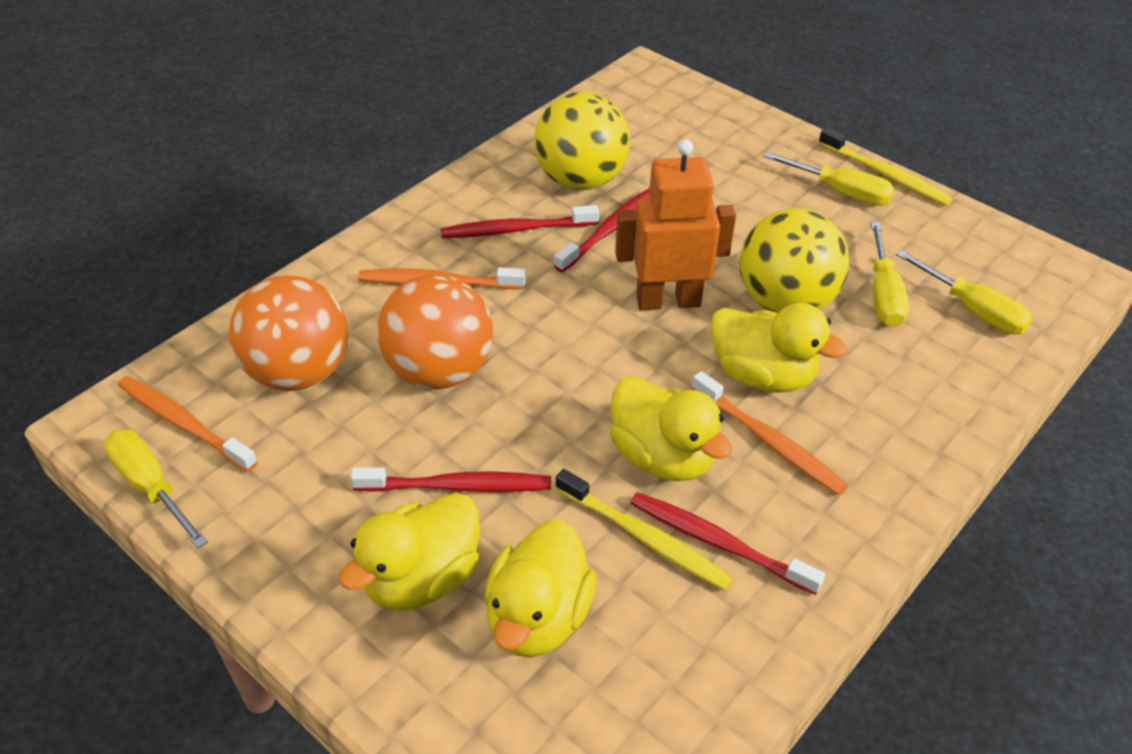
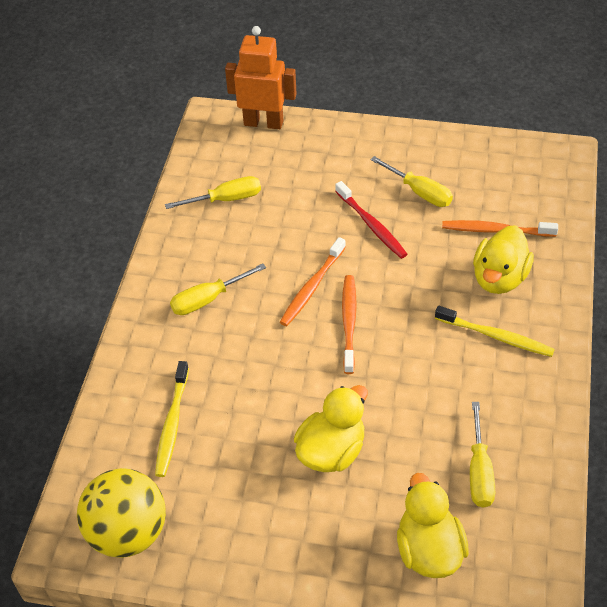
orange ball: 2 -> 0
red toothbrush: 4 -> 1
yellow ball: 2 -> 1
yellow duck: 4 -> 3

